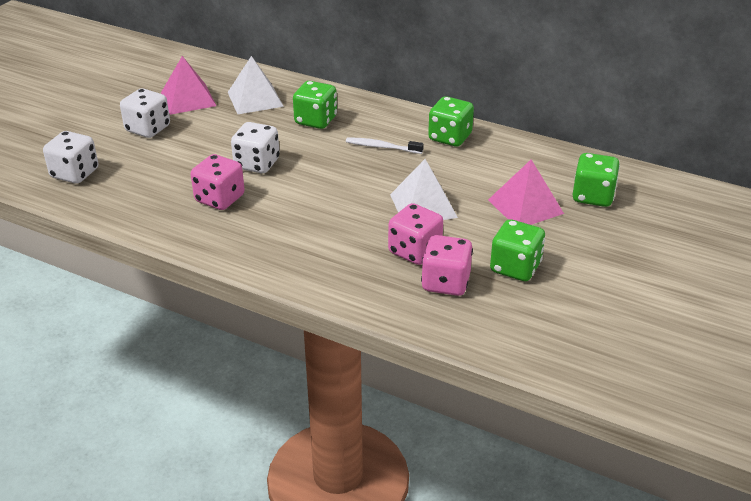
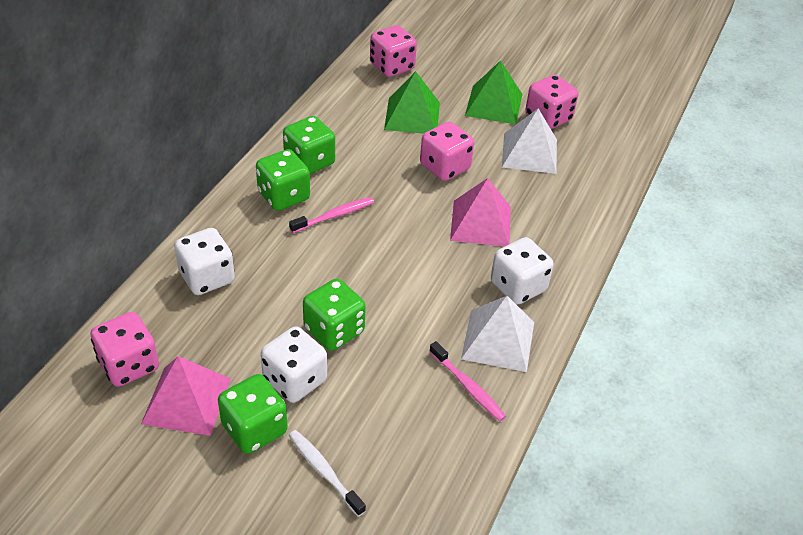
green pyramid: 0 -> 2
pink dice: 3 -> 4
pink toothbrush: 0 -> 2

